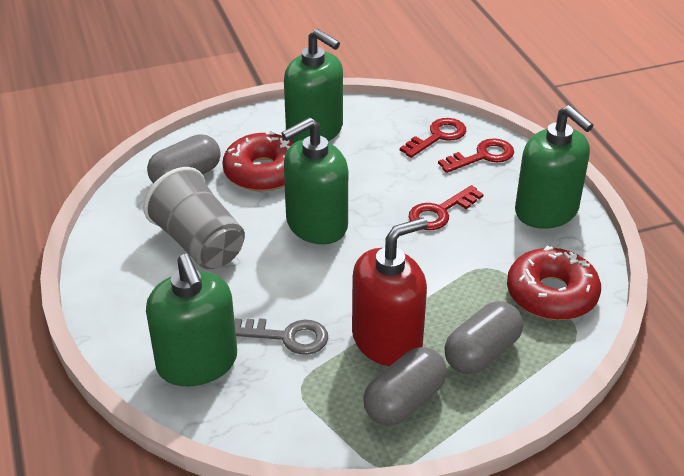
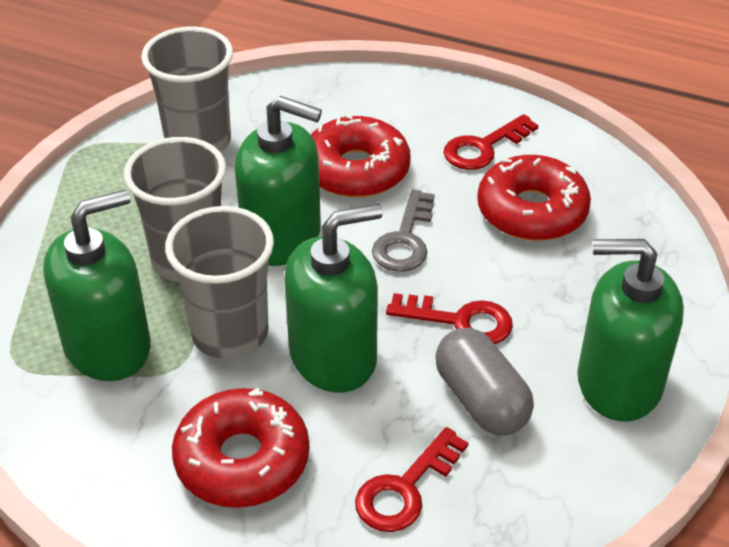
grey capsule: 3 -> 1
grey cup: 1 -> 3
red donut: 2 -> 3
red soap dispenser: 1 -> 0

